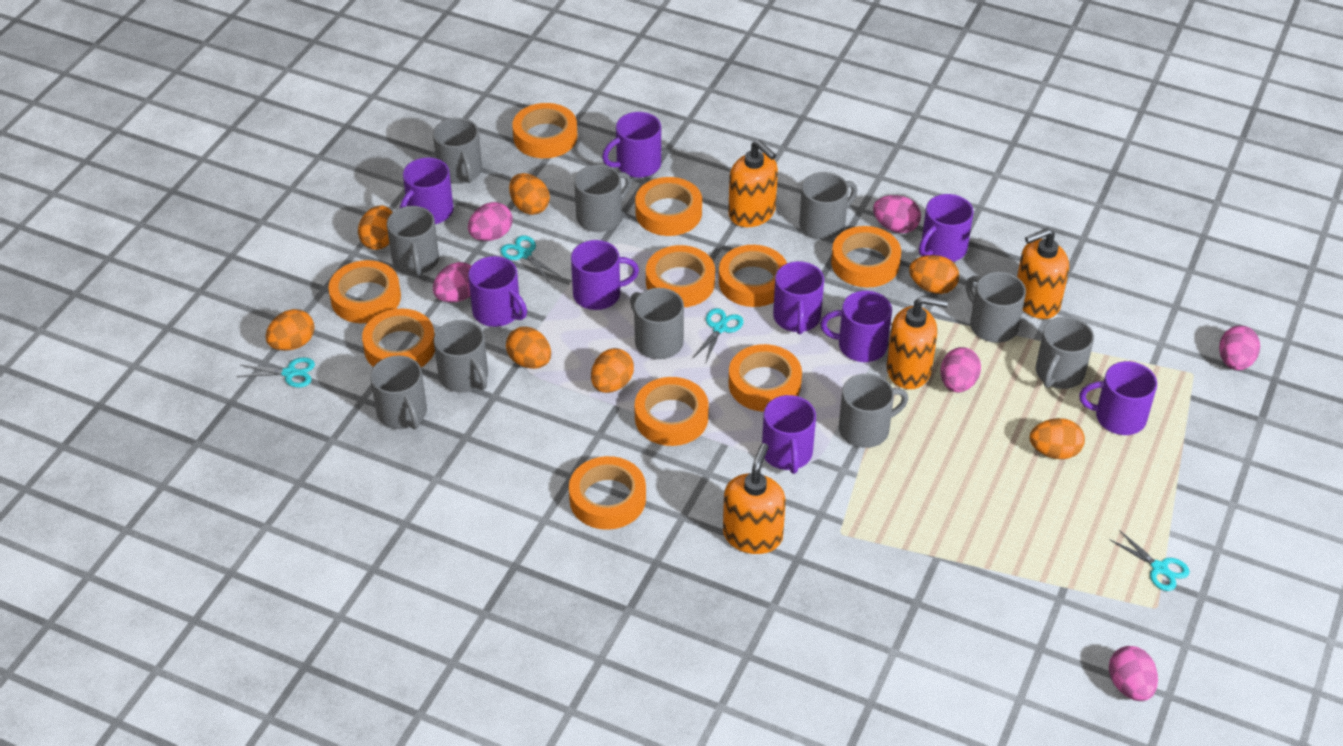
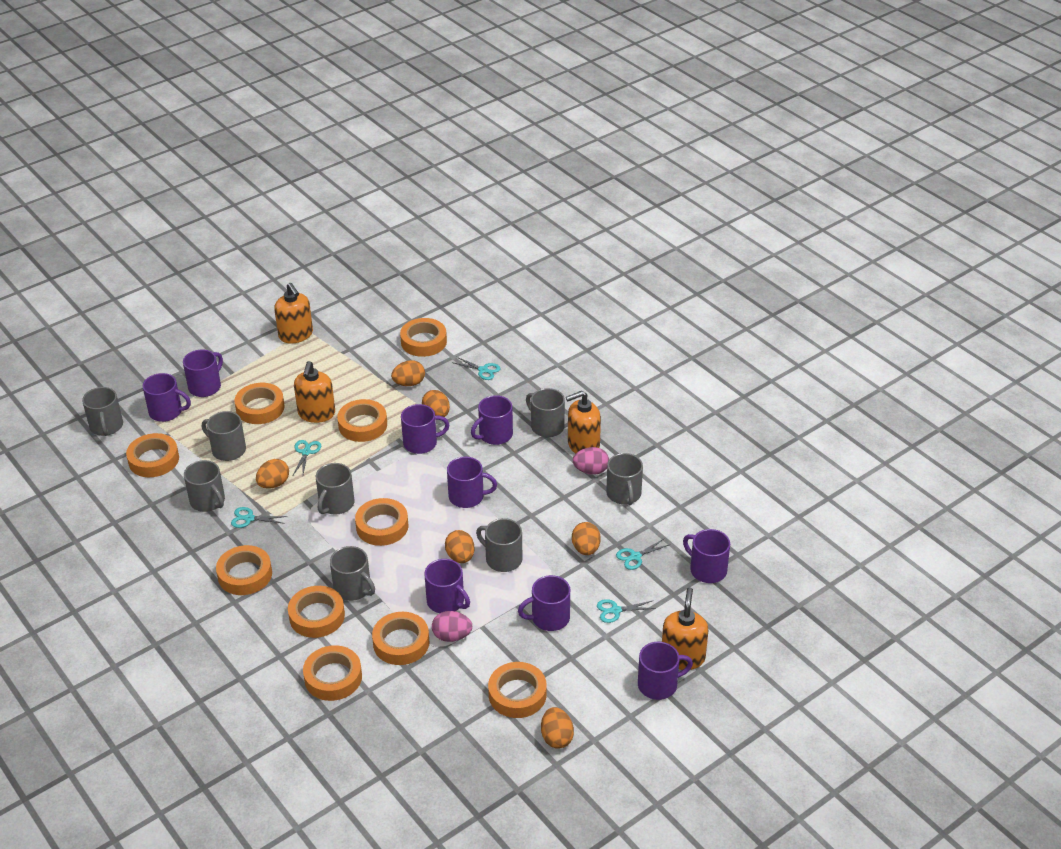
grey mug: 10 -> 8
orange egg: 7 -> 6
pink egg: 6 -> 2
turquoise scissors: 4 -> 5

